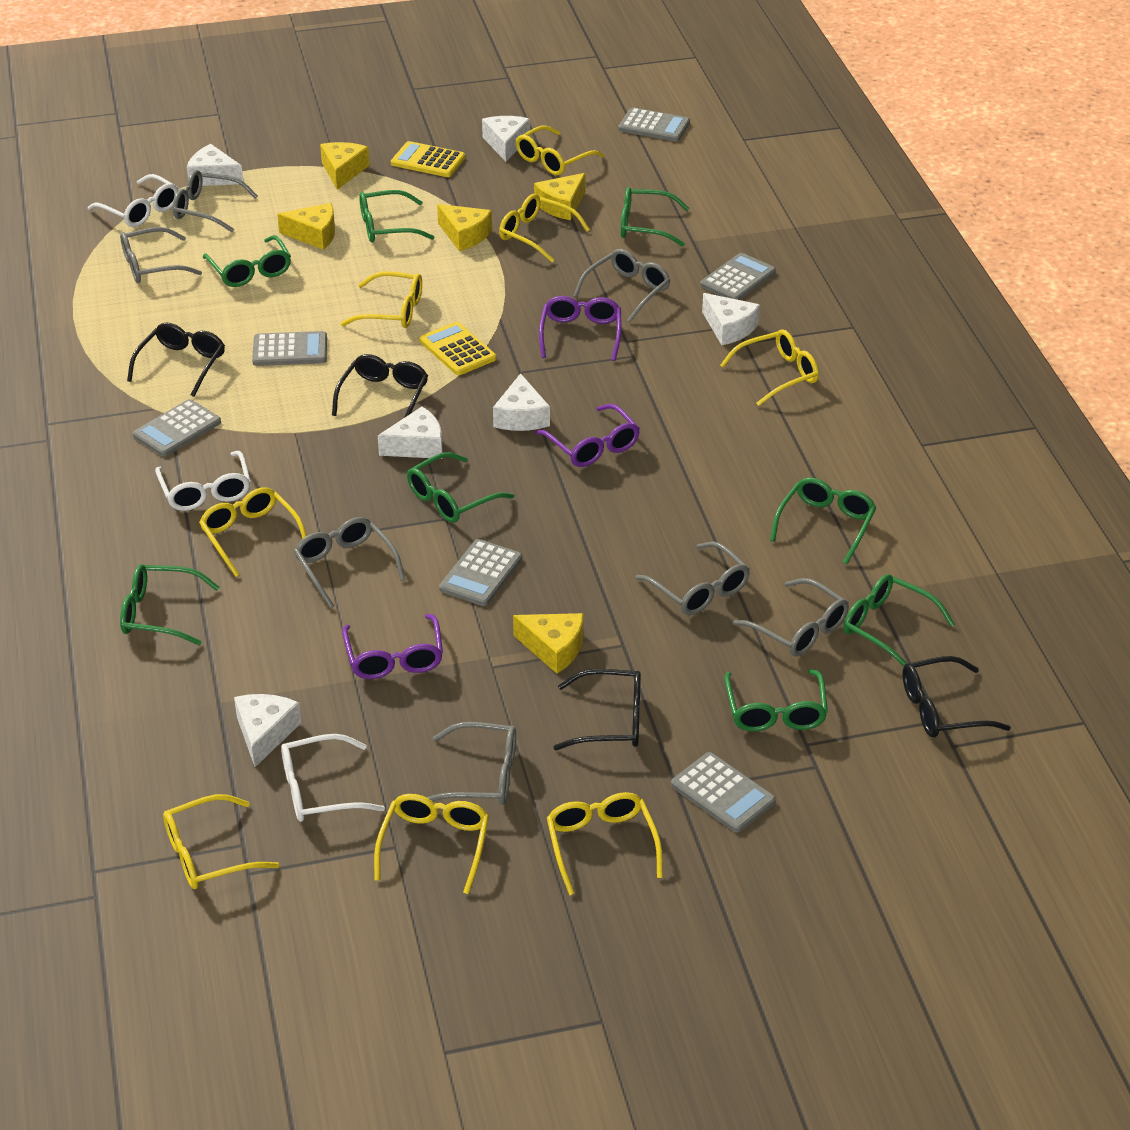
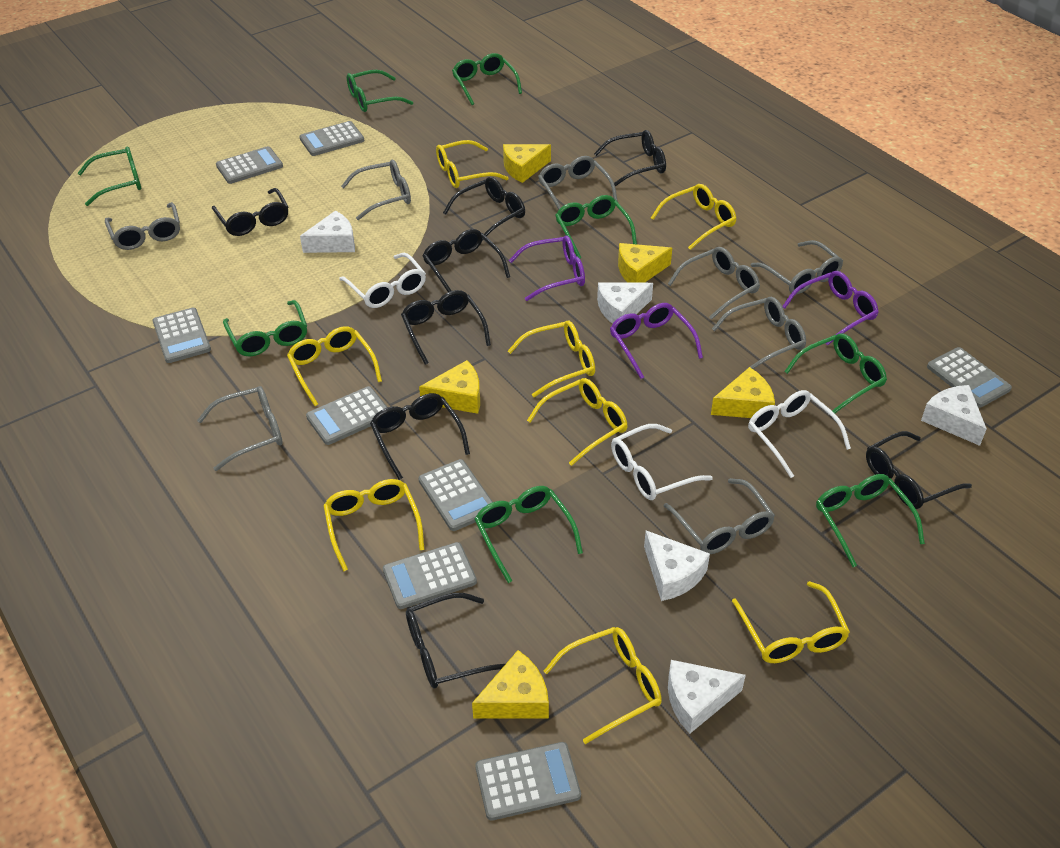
black glasses: 4 -> 8
grey calculator: 6 -> 8
grey glasses: 7 -> 8
white cheese: 6 -> 5
yellow calculator: 2 -> 0

